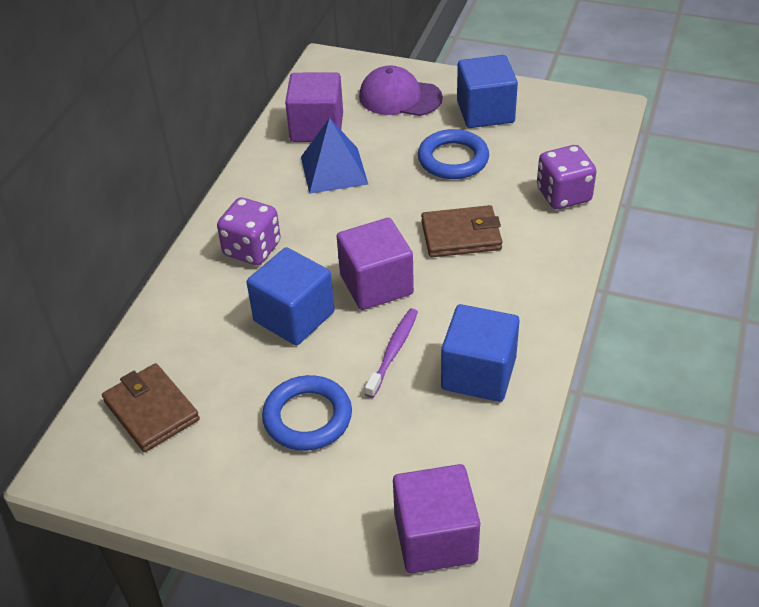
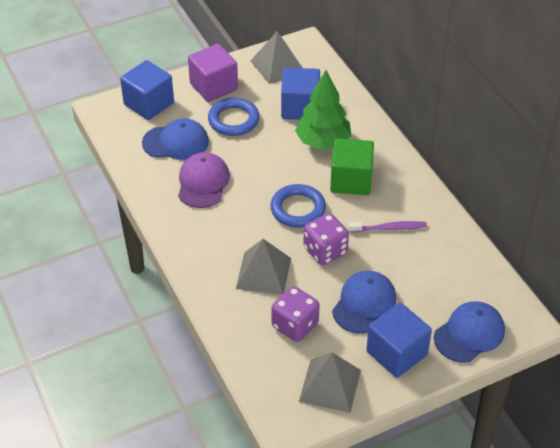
blue cap: 0 -> 3
blue pyramid: 1 -> 0
brown wallet: 2 -> 0
green cube: 0 -> 1
green tree: 0 -> 1
grey pyramid: 0 -> 3
purple cube: 3 -> 1

